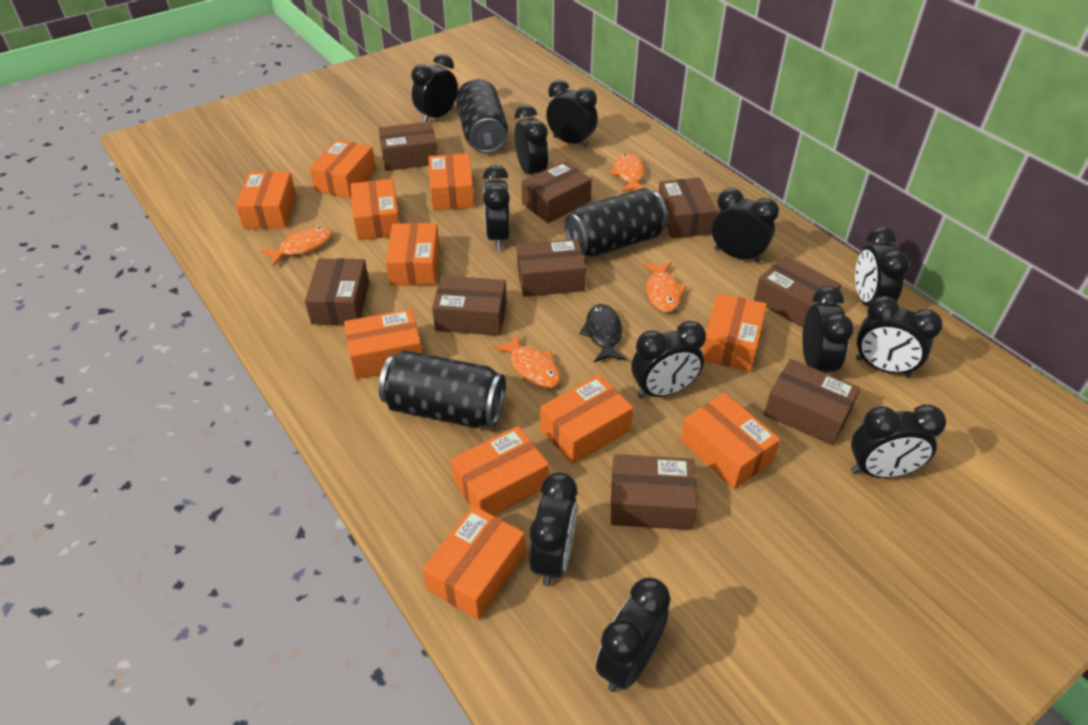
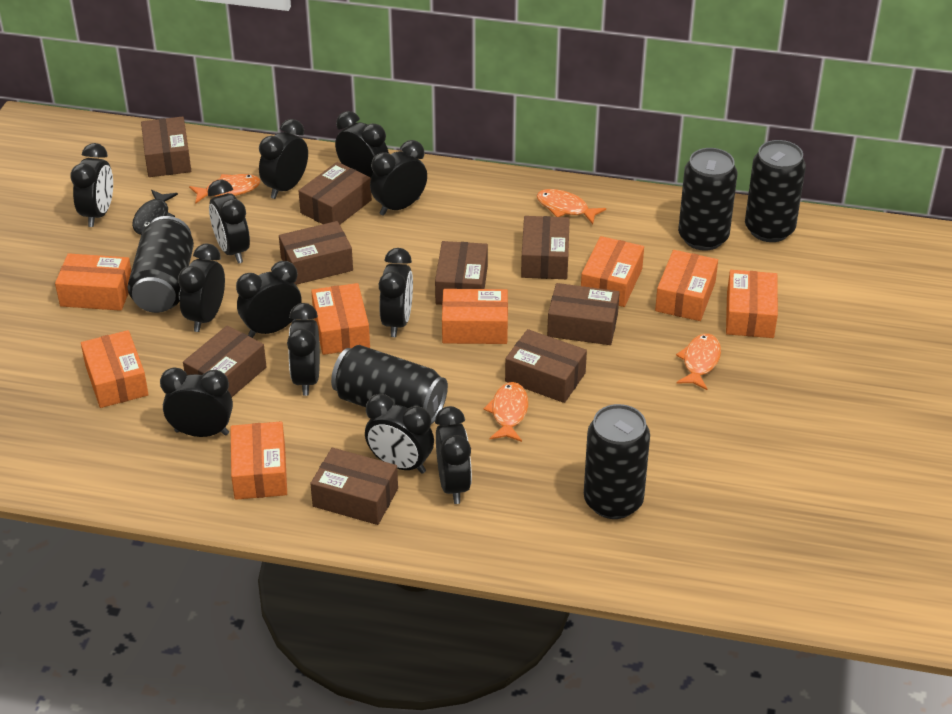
black can: 3 -> 5
orange box: 11 -> 8

